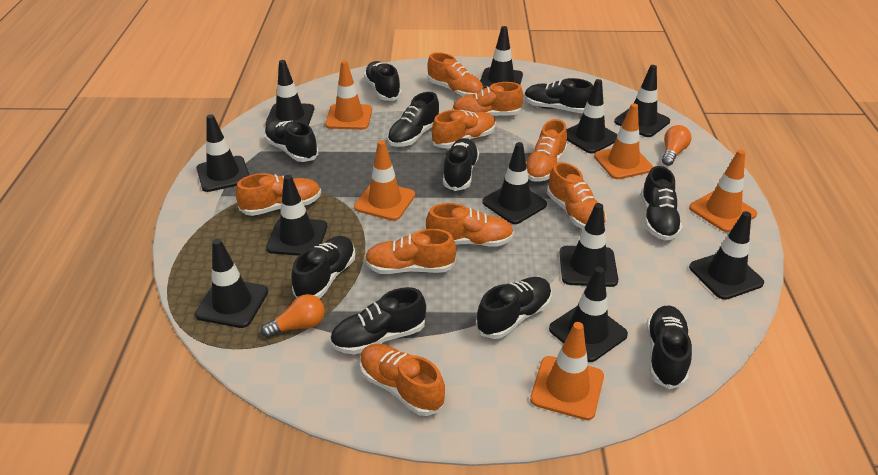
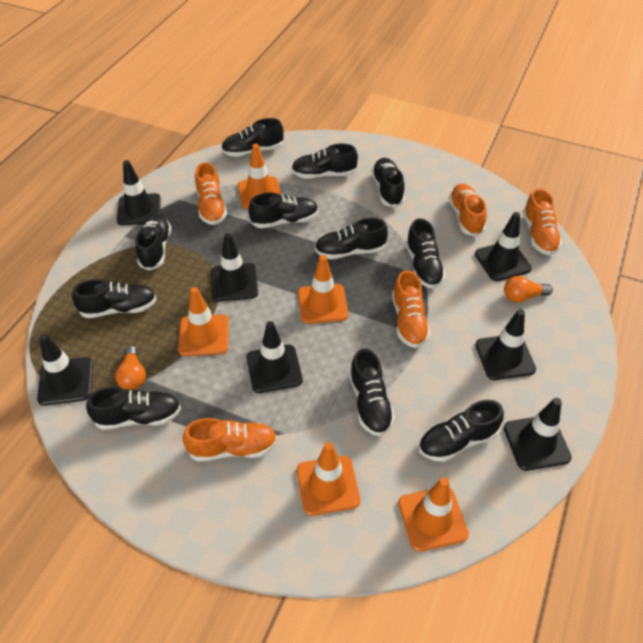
black shoe: 10 -> 11
black traffic cone: 11 -> 7
orange shoe: 9 -> 5

